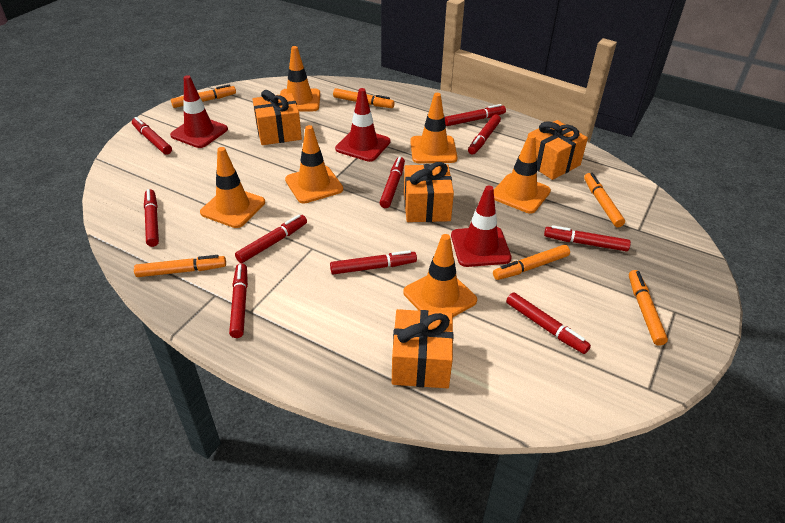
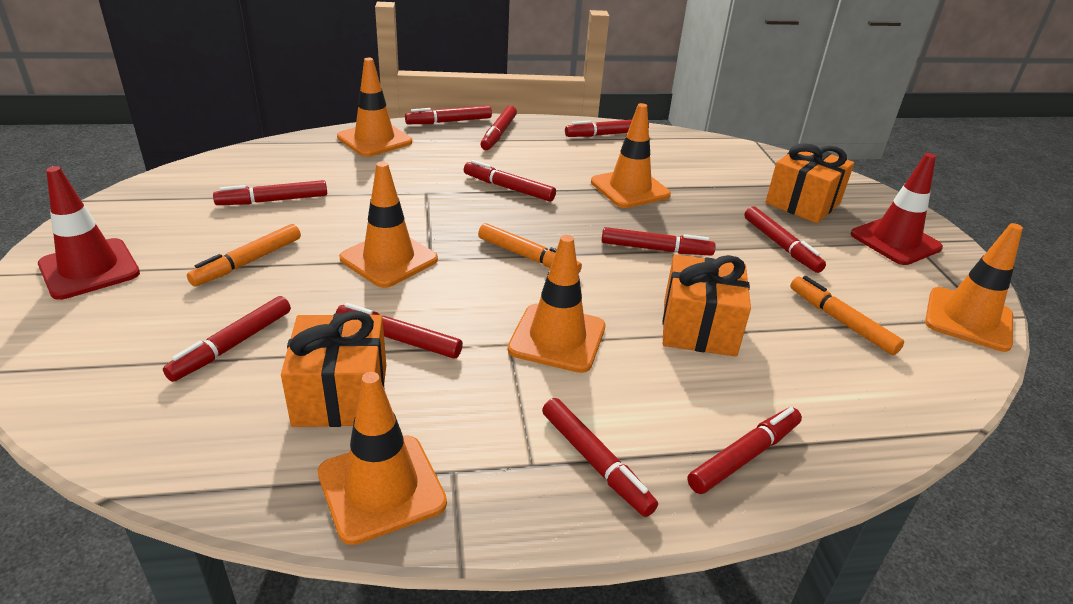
orange gift: 4 -> 3
orange marker: 6 -> 3
red marker: 10 -> 11
red traffic cone: 3 -> 2

